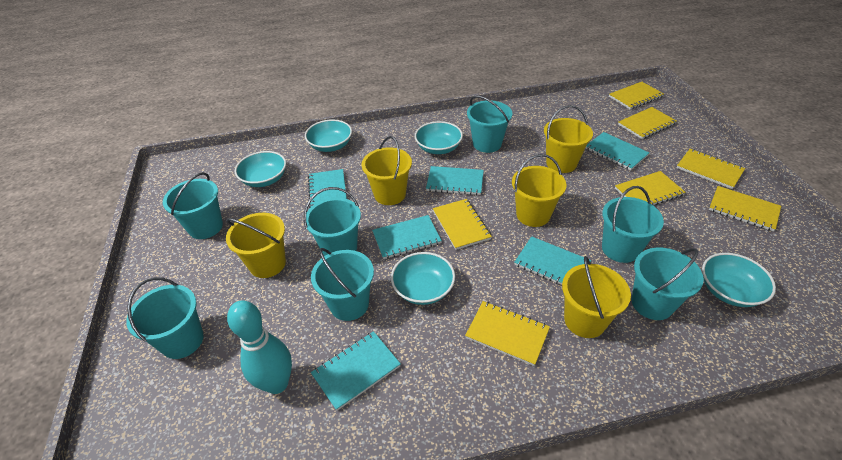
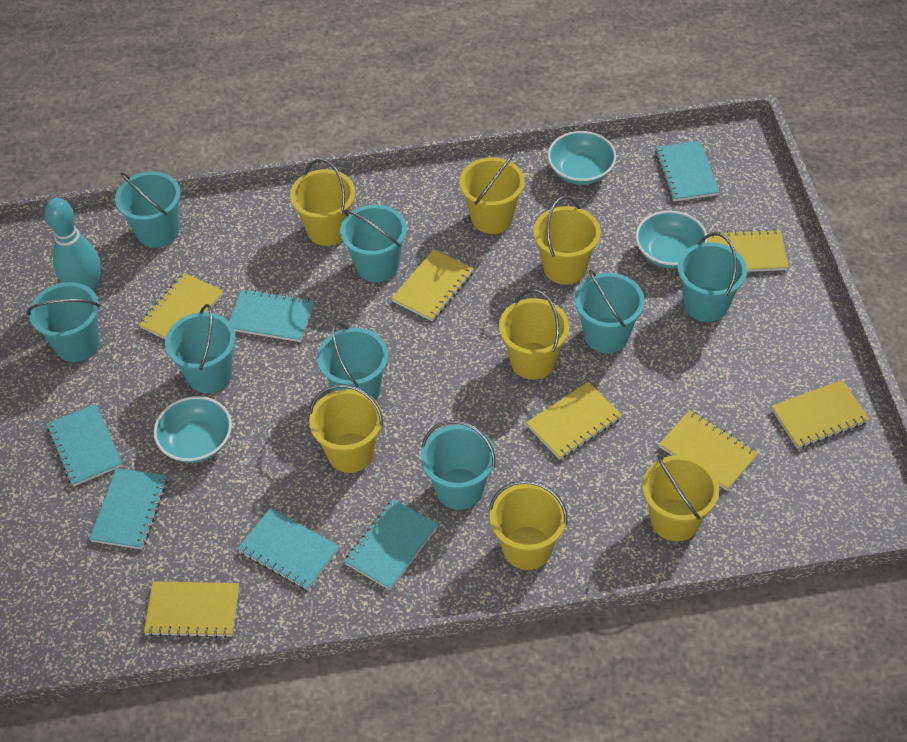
turquoise bowl: 5 -> 3
turquoise bucket: 7 -> 8
yellow bucket: 5 -> 7

